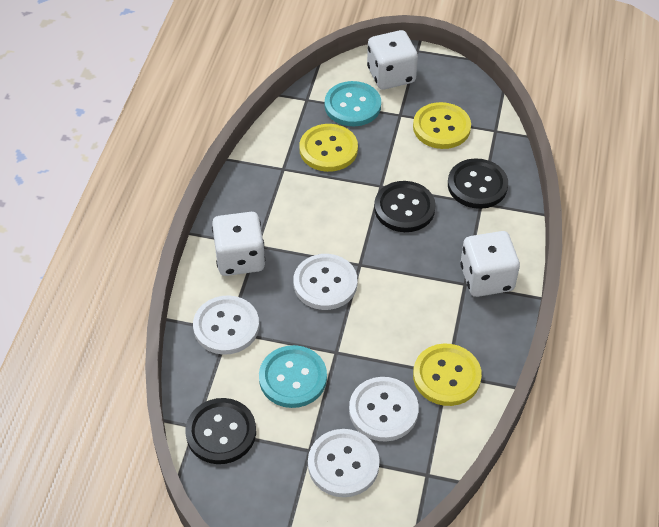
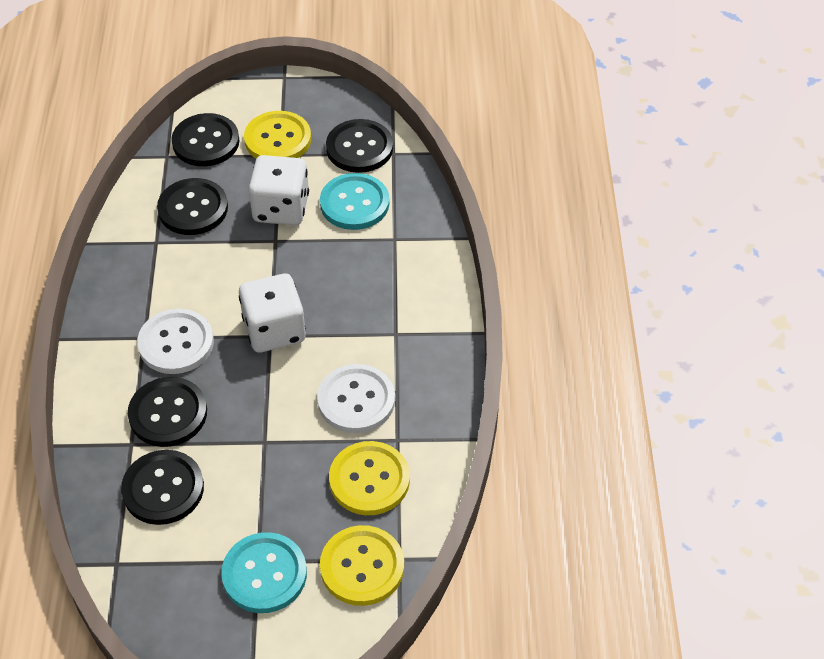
black button: 3 -> 5
white button: 4 -> 2
white dice: 3 -> 2

